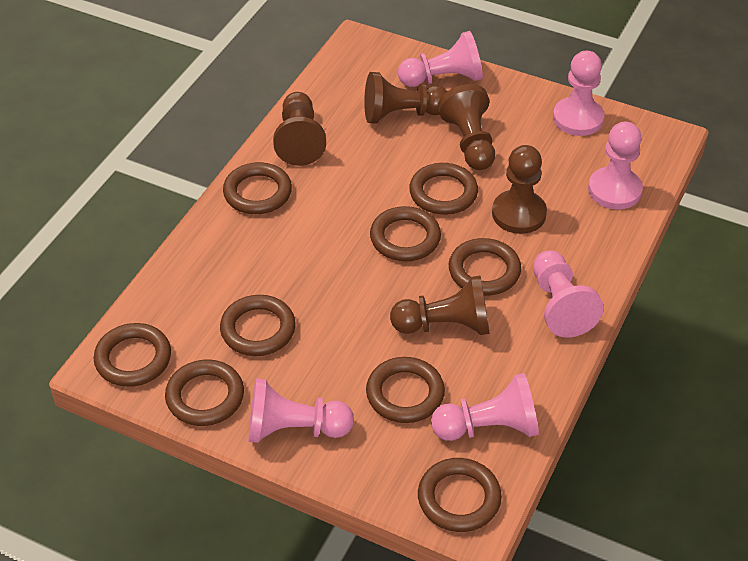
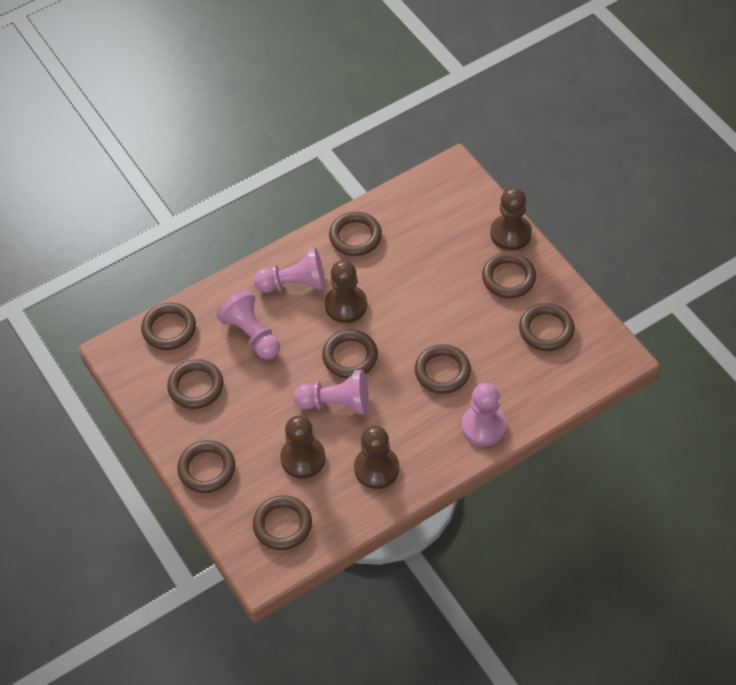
brown pawn: 5 -> 4
pink pawn: 6 -> 4

